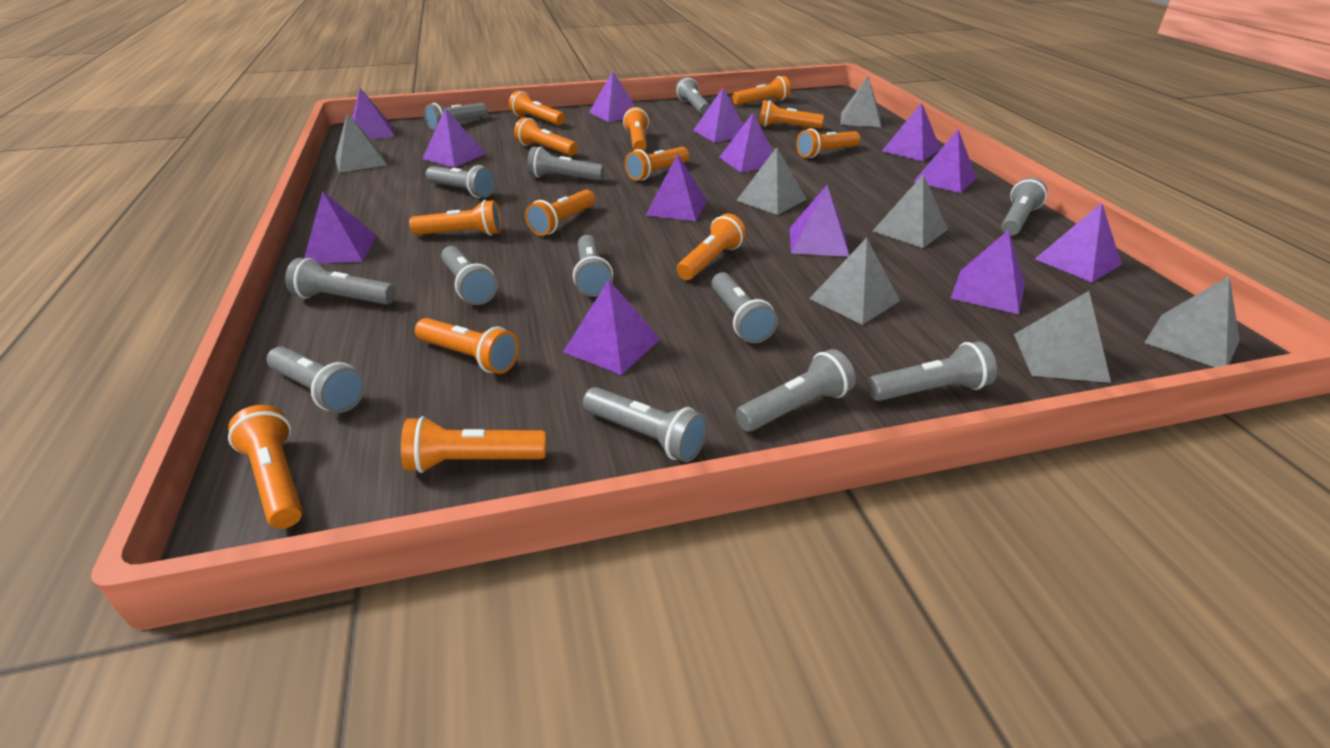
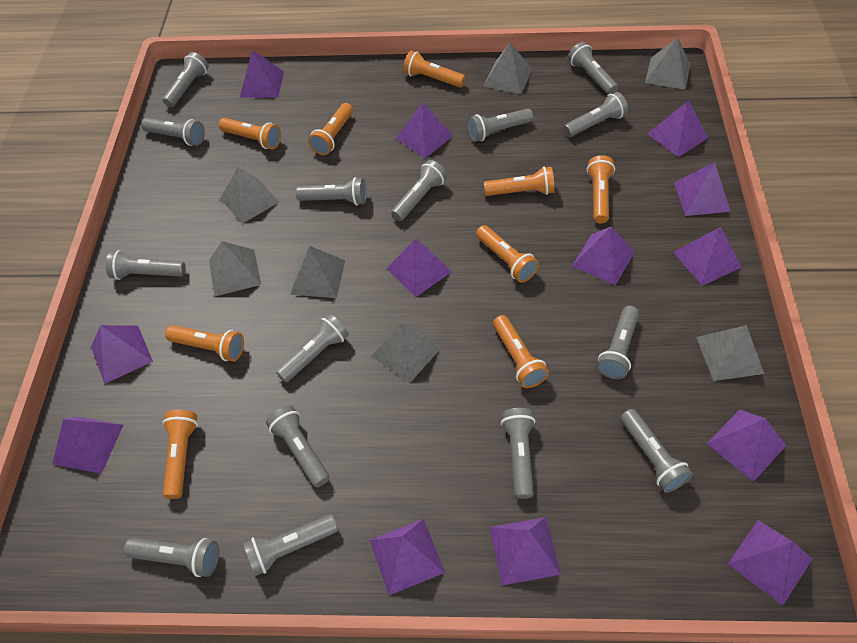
grey flashlight: 13 -> 15
orange flashlight: 13 -> 9

